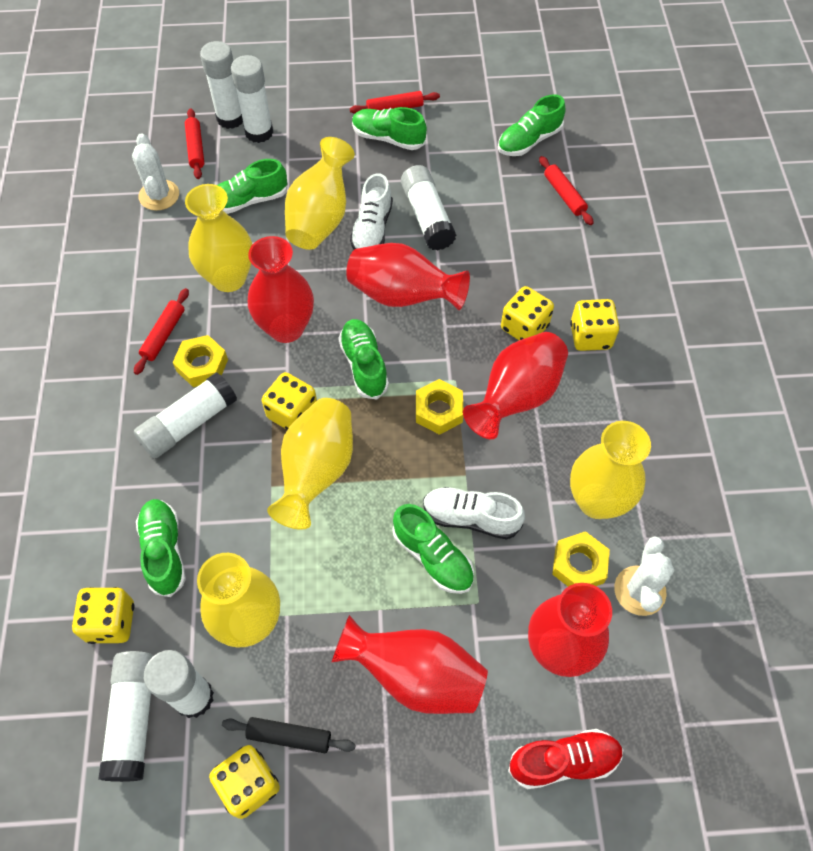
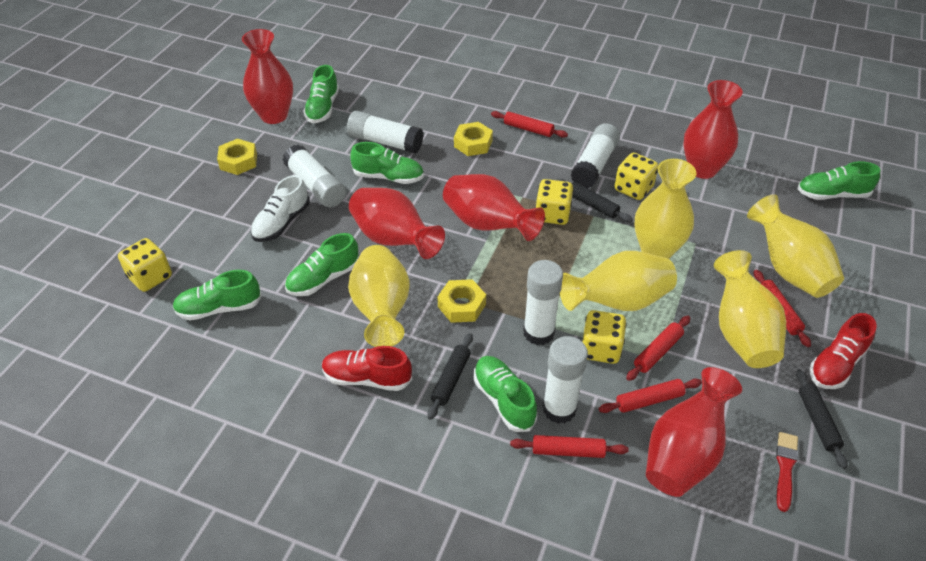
black rolling pin: 1 -> 3
red brush: 0 -> 1
red rolling pin: 4 -> 5
red shoe: 1 -> 2
white cactus: 2 -> 0
white glue stick: 6 -> 5
white shoe: 2 -> 1
yellow dice: 5 -> 4

